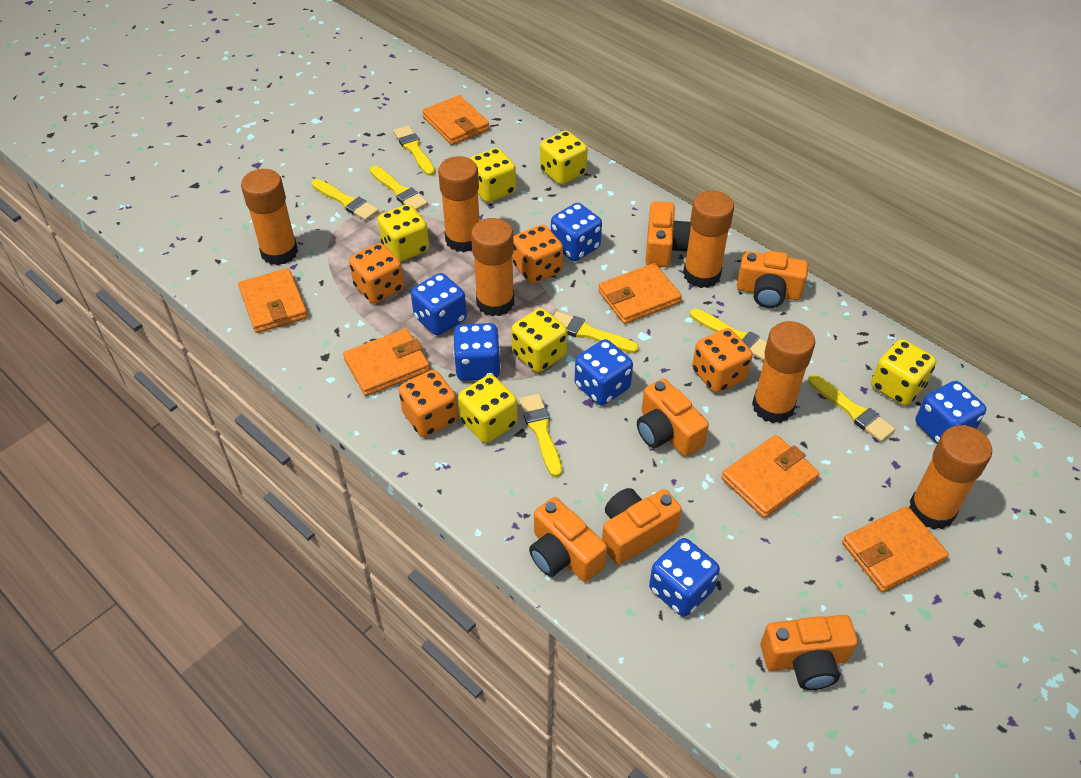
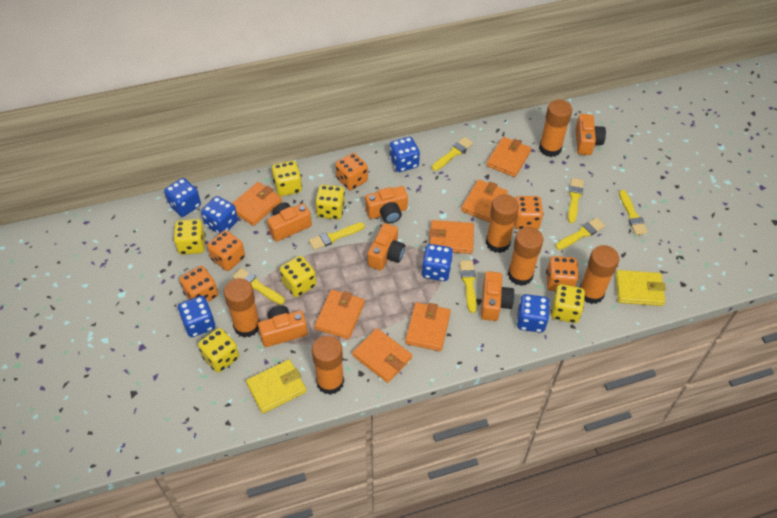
orange dice: 4 -> 5
orange wallet: 6 -> 7
yellow wallet: 0 -> 2

